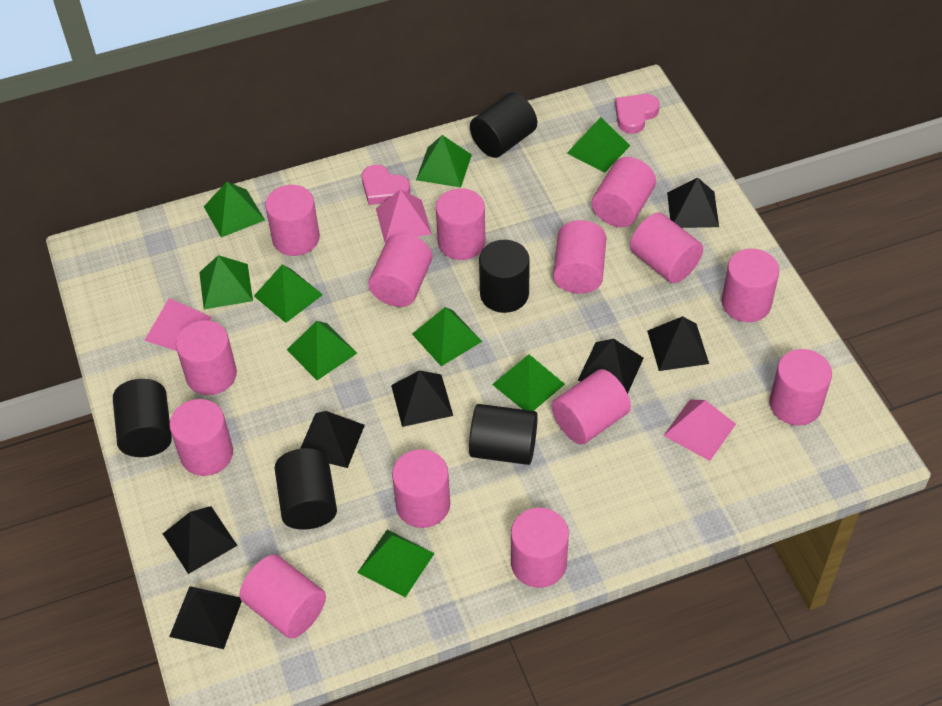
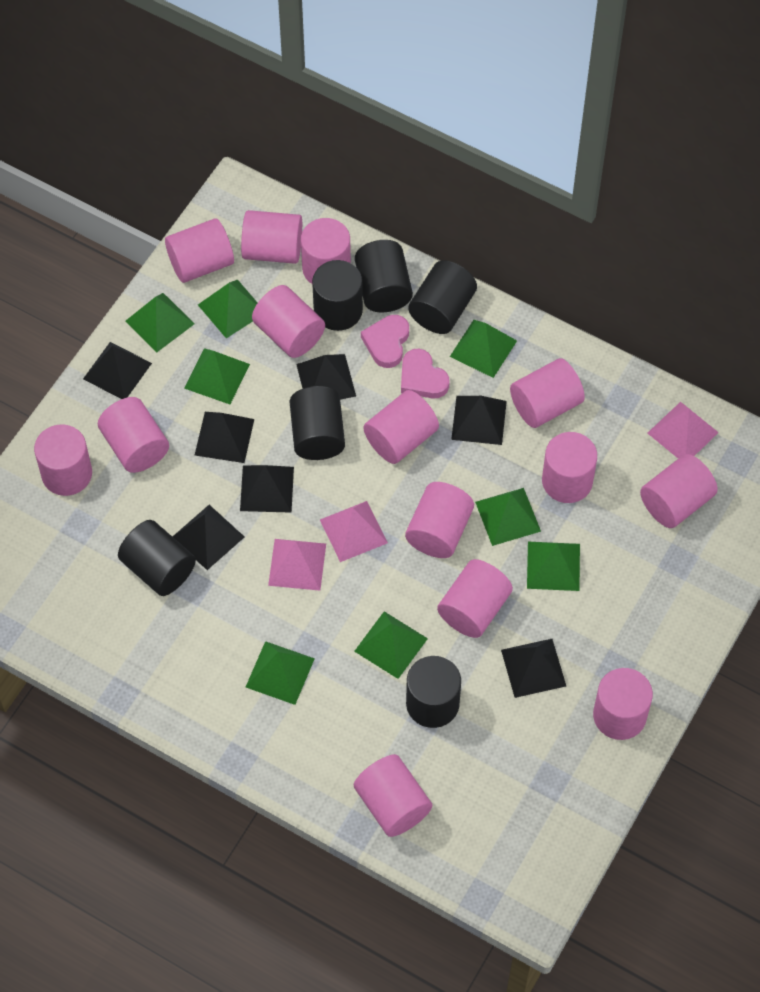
black cylinder: 5 -> 6
green pyramid: 9 -> 8

